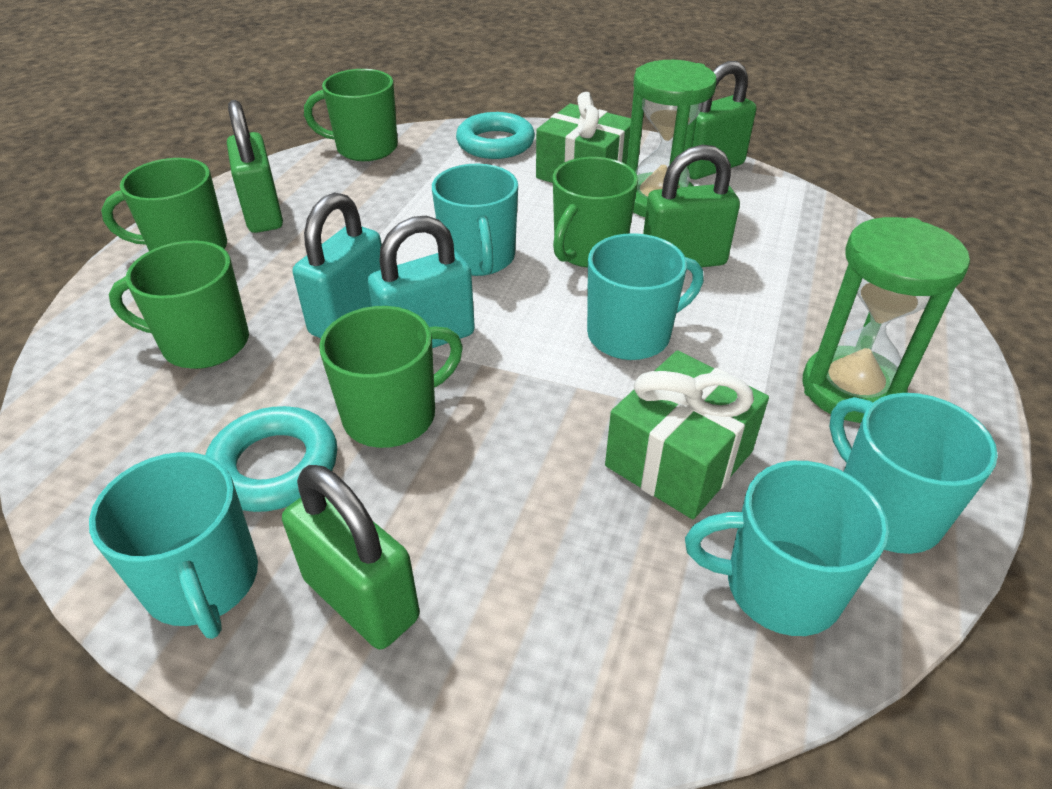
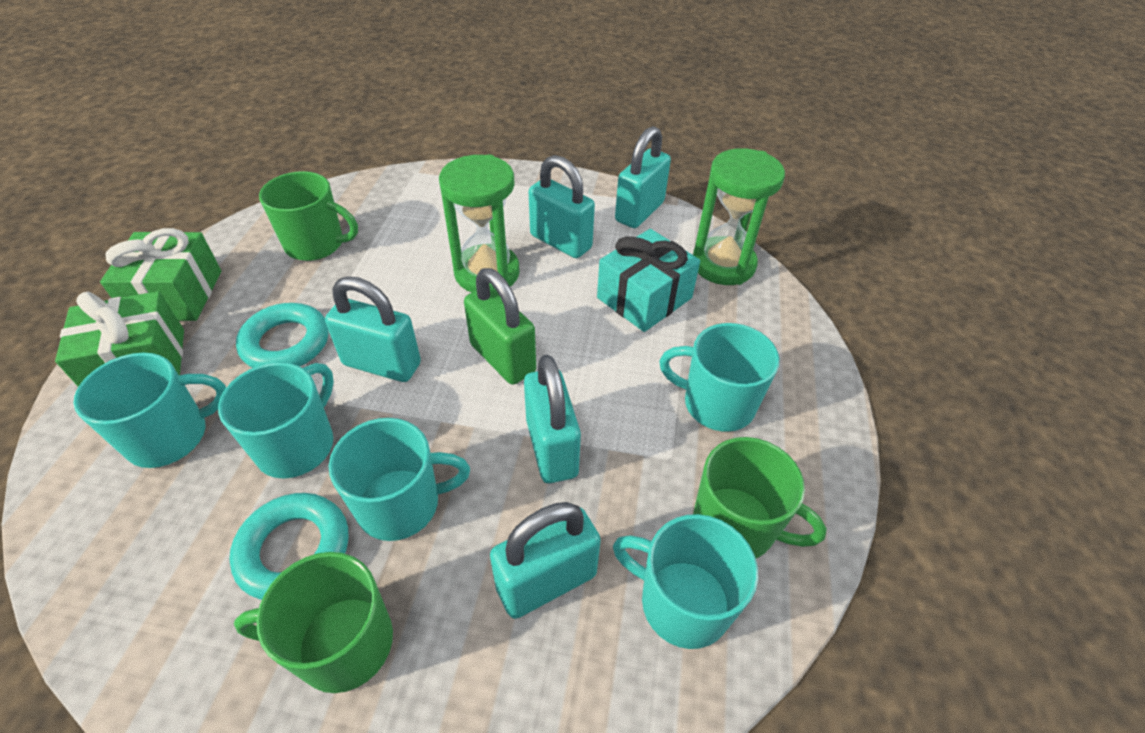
green mug: 5 -> 3
green padlock: 4 -> 1
turquoise gift: 0 -> 1
turquoise padlock: 2 -> 5

